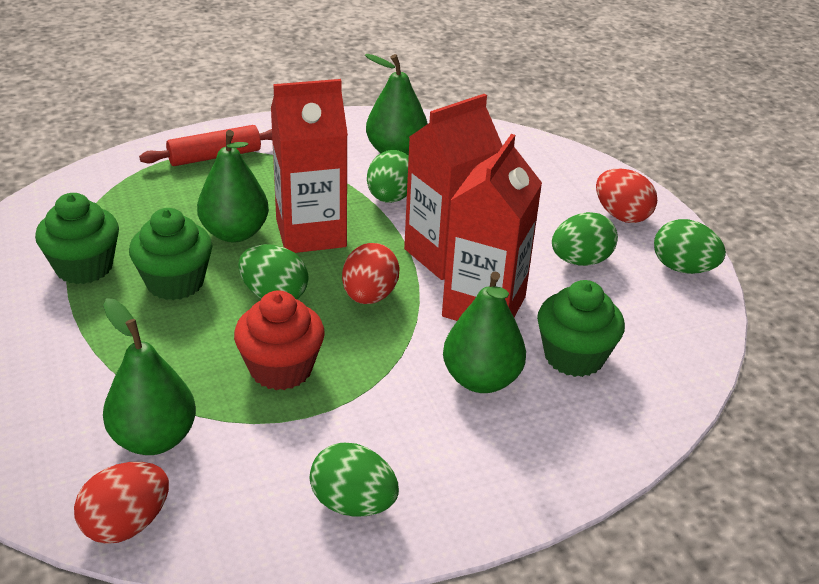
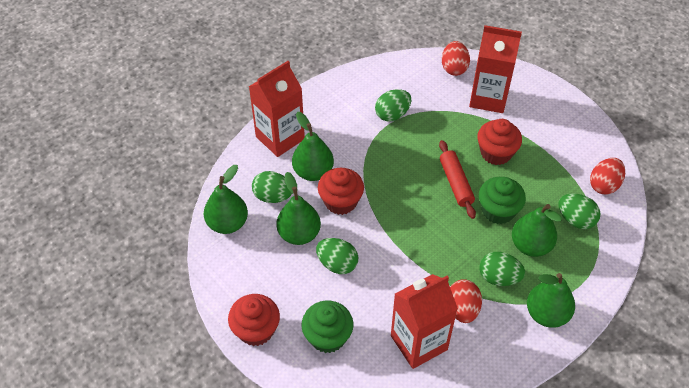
green cupcake: 3 -> 2
green pear: 4 -> 5
red cupcake: 1 -> 3

